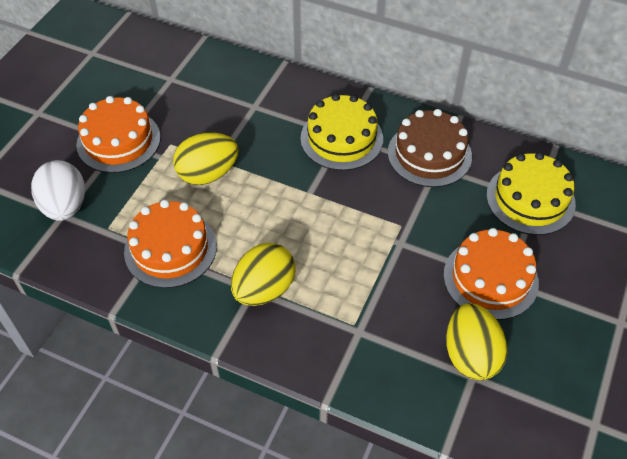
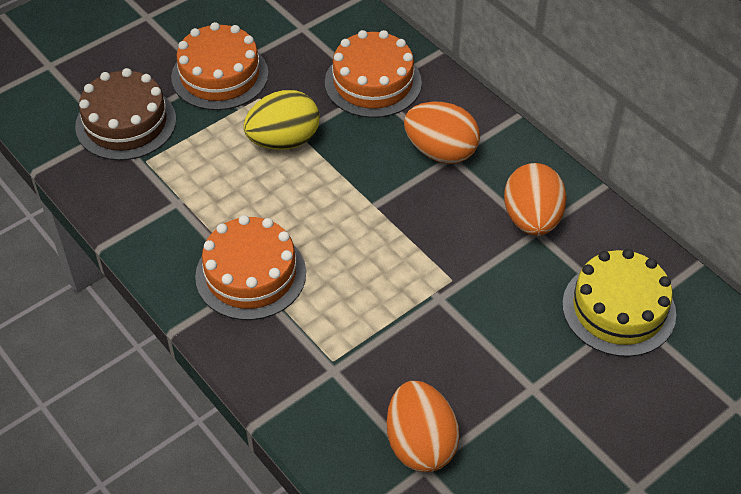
orange egg: 0 -> 3
white egg: 1 -> 0
yellow cake: 2 -> 1
yellow egg: 3 -> 1

